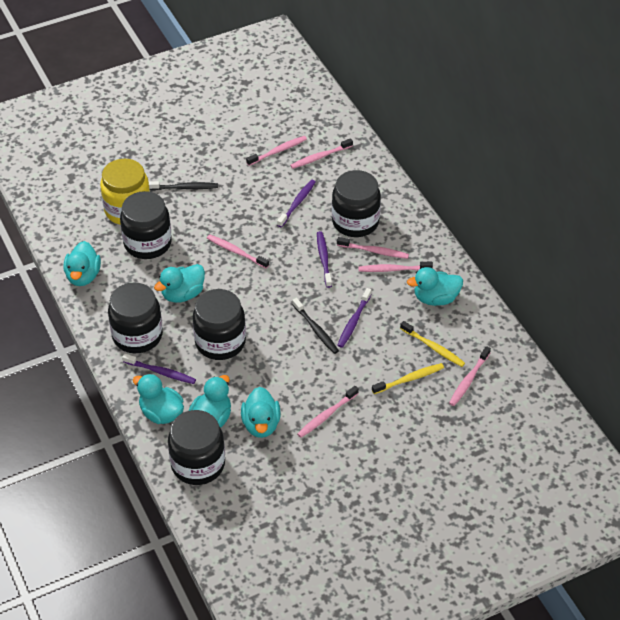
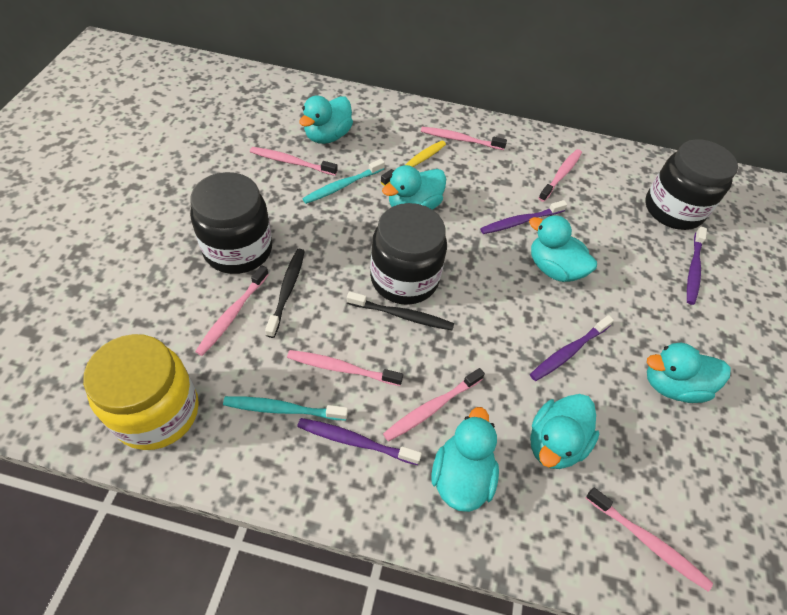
black jar: 5 -> 3
turquoise toothbrush: 0 -> 2
yellow toothbrush: 2 -> 1

